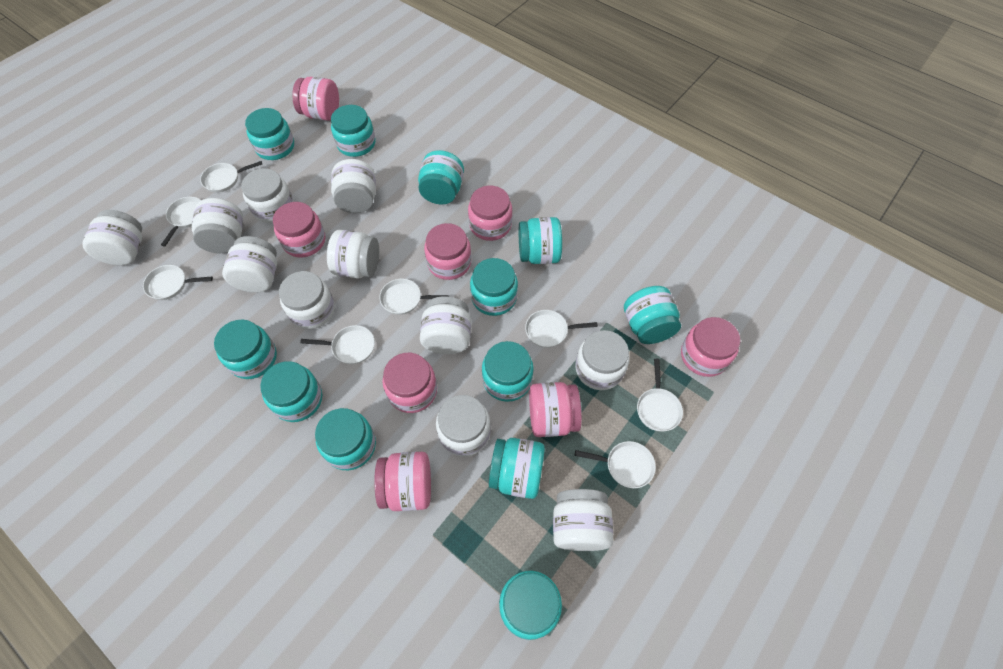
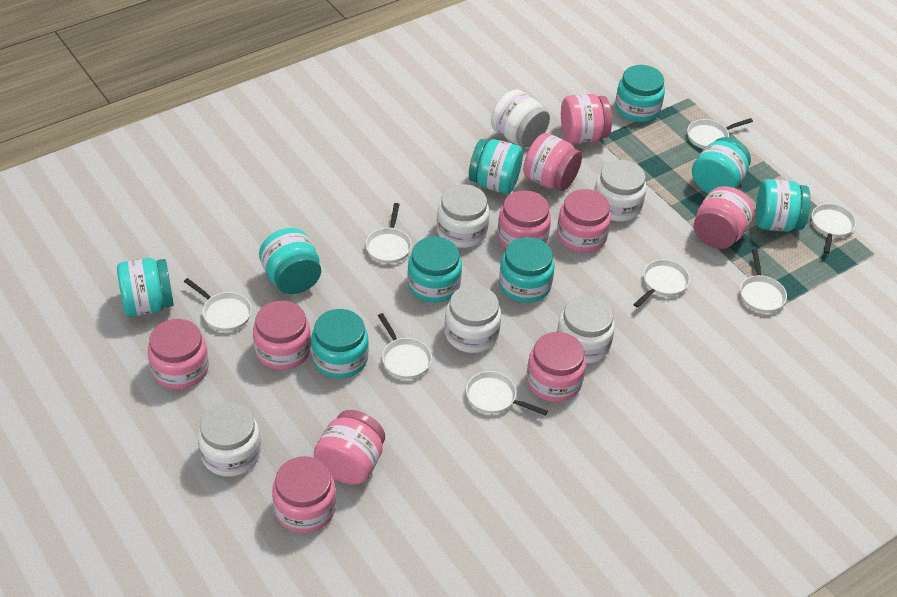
pink jar: 8 -> 10
turquoise jar: 12 -> 9
white jar: 11 -> 6

